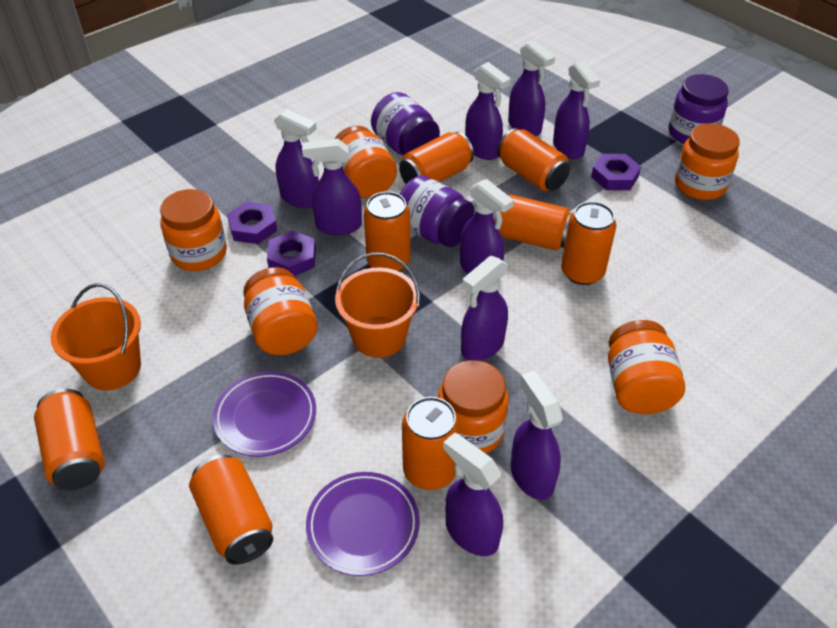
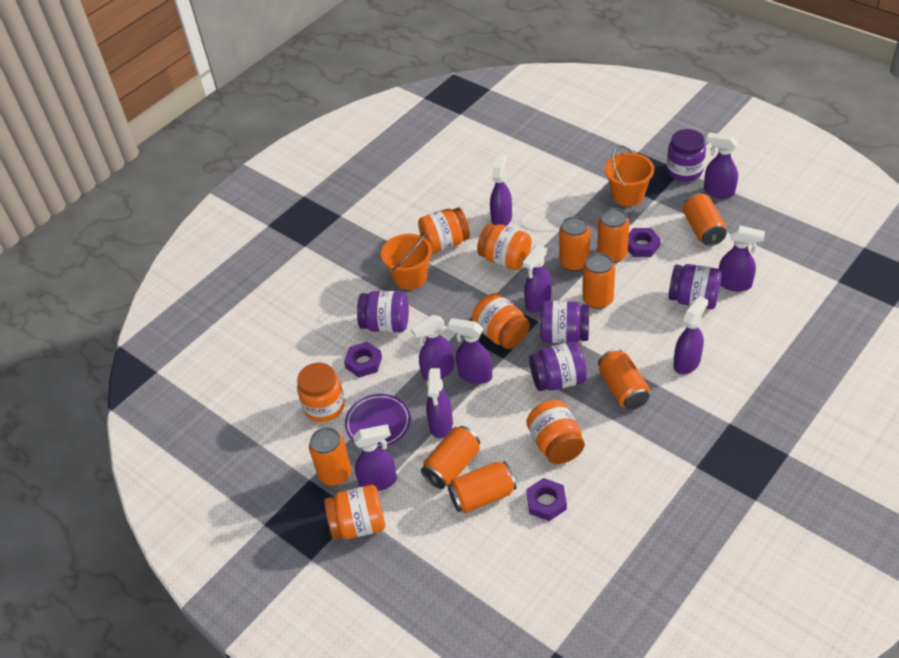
purple jar: 3 -> 5
purple plate: 2 -> 1

